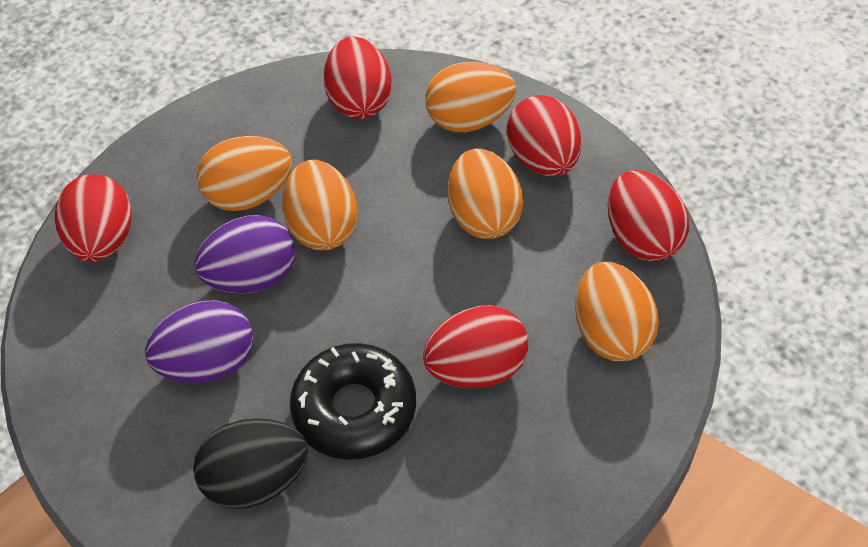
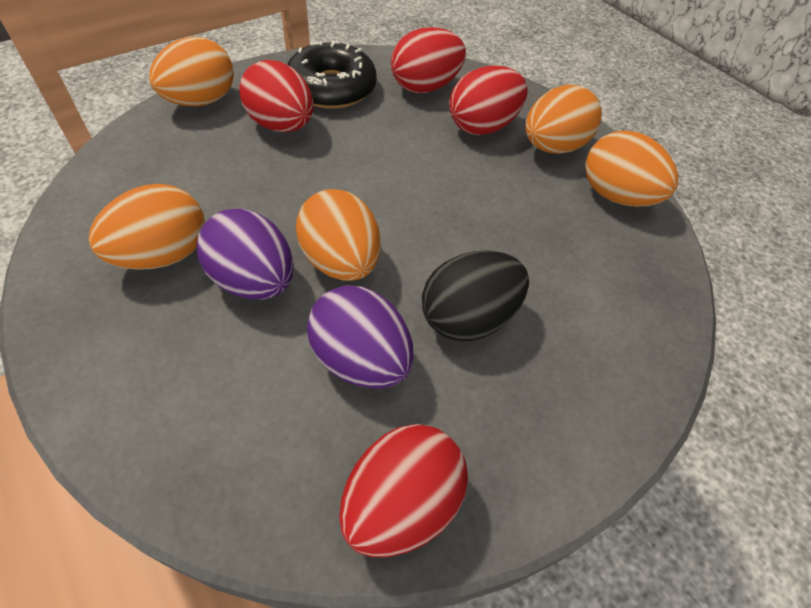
red egg: 5 -> 4

